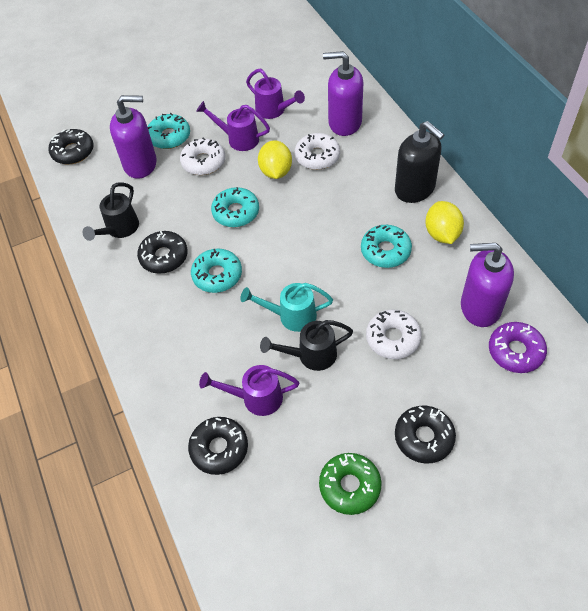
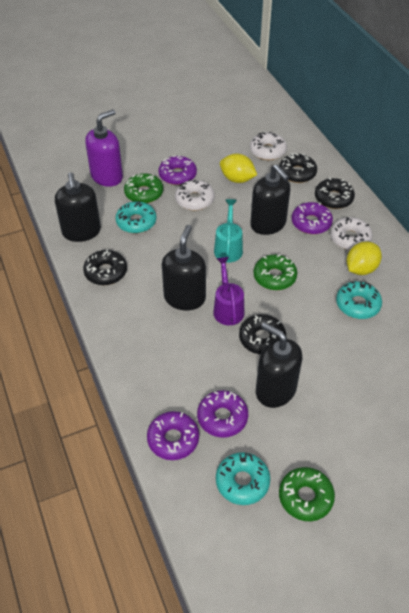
black soap dispenser: 1 -> 4
black watering can: 2 -> 0
green donut: 1 -> 3
purple donut: 1 -> 4
purple soap dispenser: 3 -> 1
purple watering can: 3 -> 1
turquoise donut: 4 -> 3

